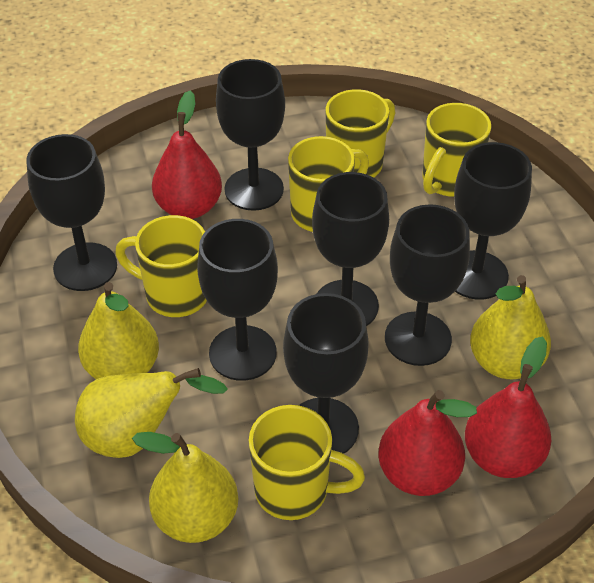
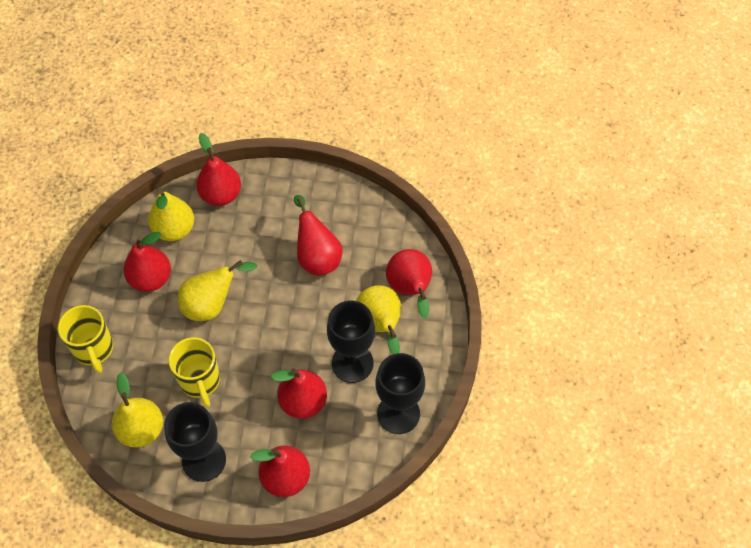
black goblet: 7 -> 3
red pear: 3 -> 6
yellow mug: 5 -> 2

